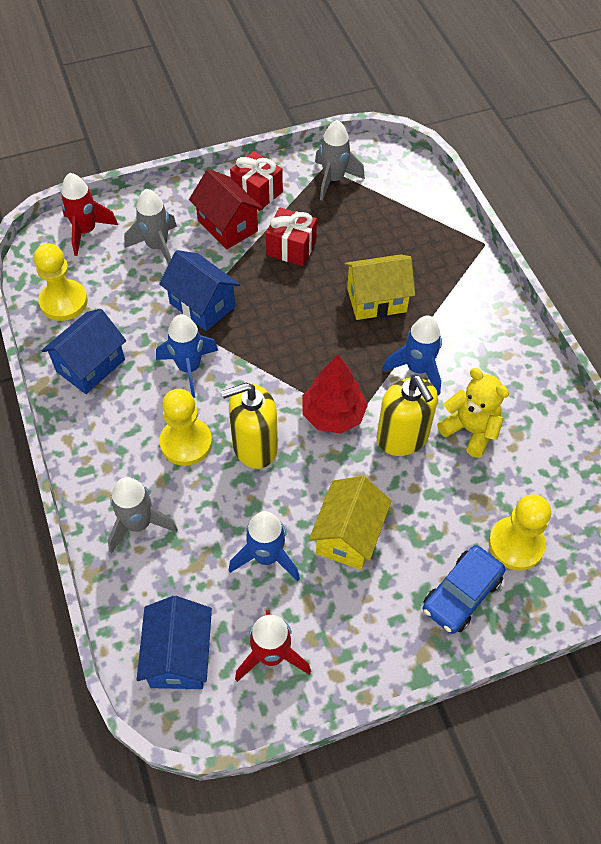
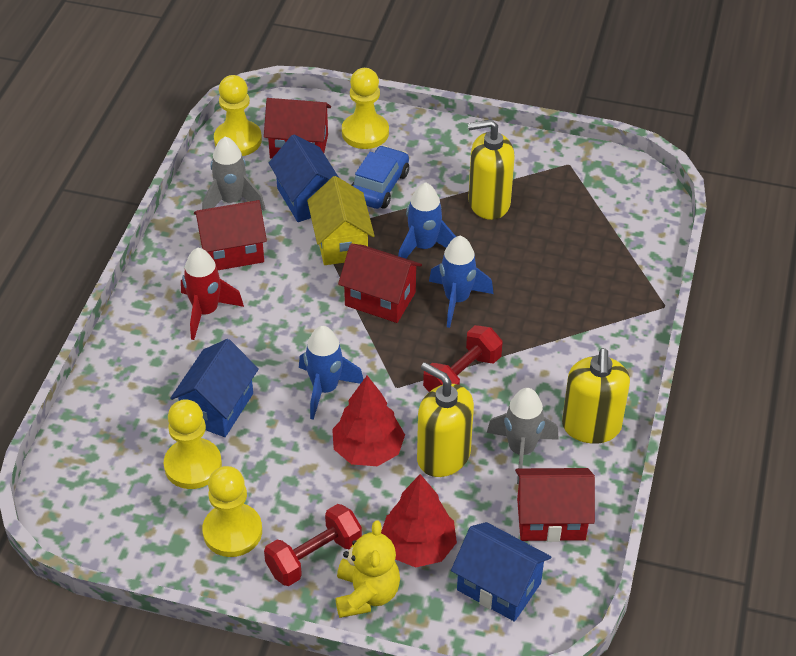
grey rocket: 3 -> 2
red dumbbell: 0 -> 2
red gift: 2 -> 0
red house: 1 -> 4
red rocket: 2 -> 1
red tree: 1 -> 2
yellow house: 2 -> 1
yellow pawn: 3 -> 4
yellow soap dispenser: 2 -> 3

